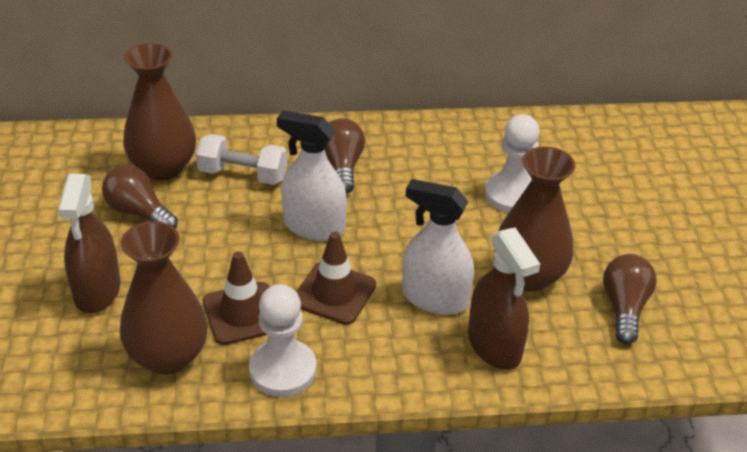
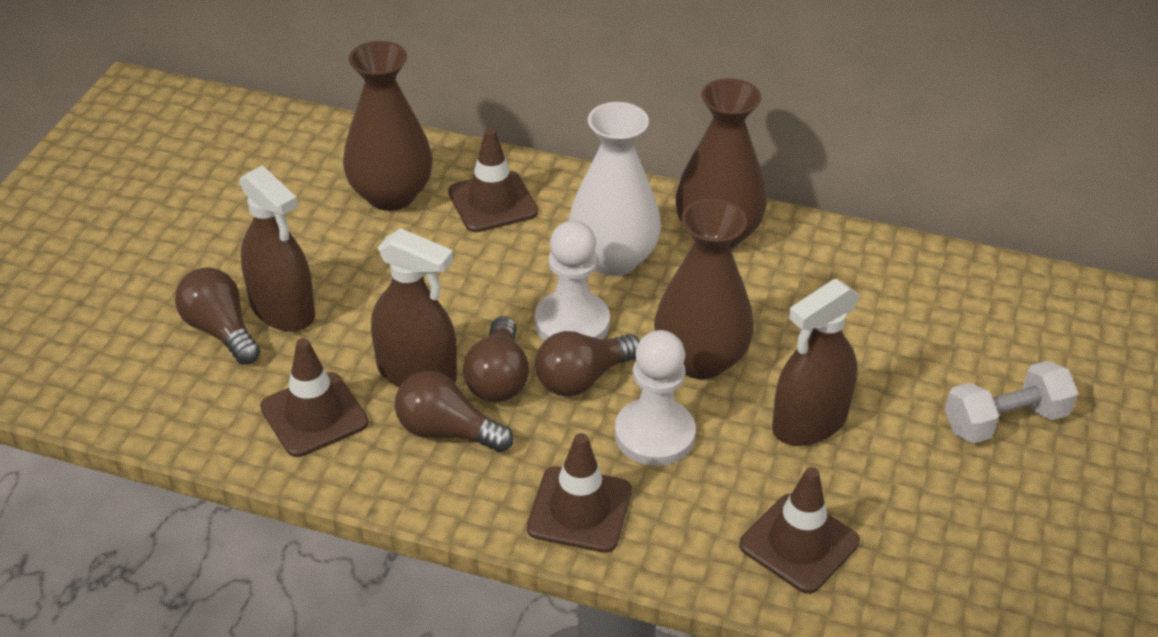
brown light bulb: 3 -> 4
brown spray bottle: 2 -> 3
brown traffic cone: 2 -> 4
white spray bottle: 2 -> 0
white vase: 0 -> 1

